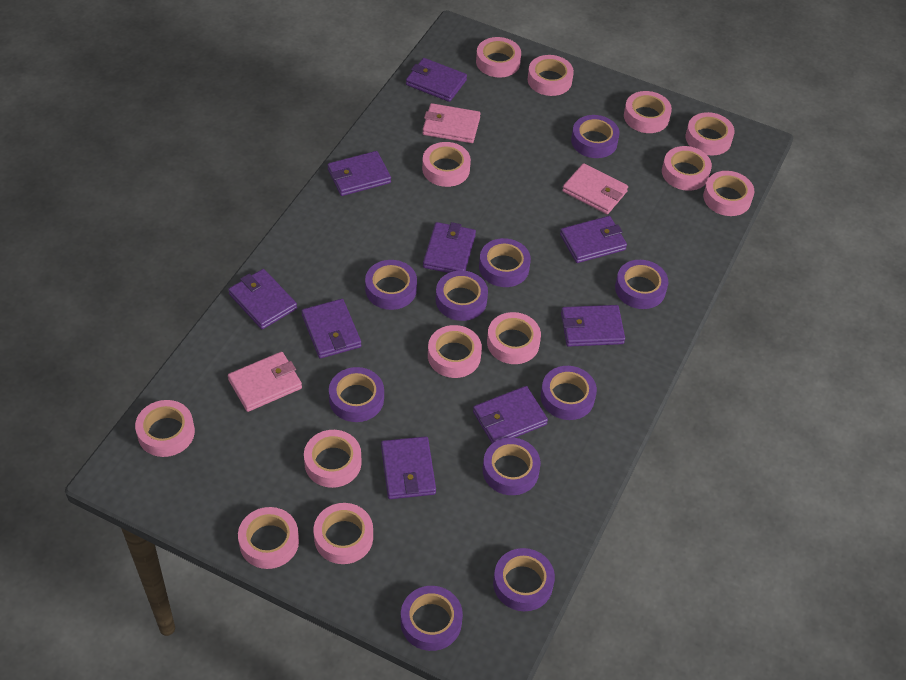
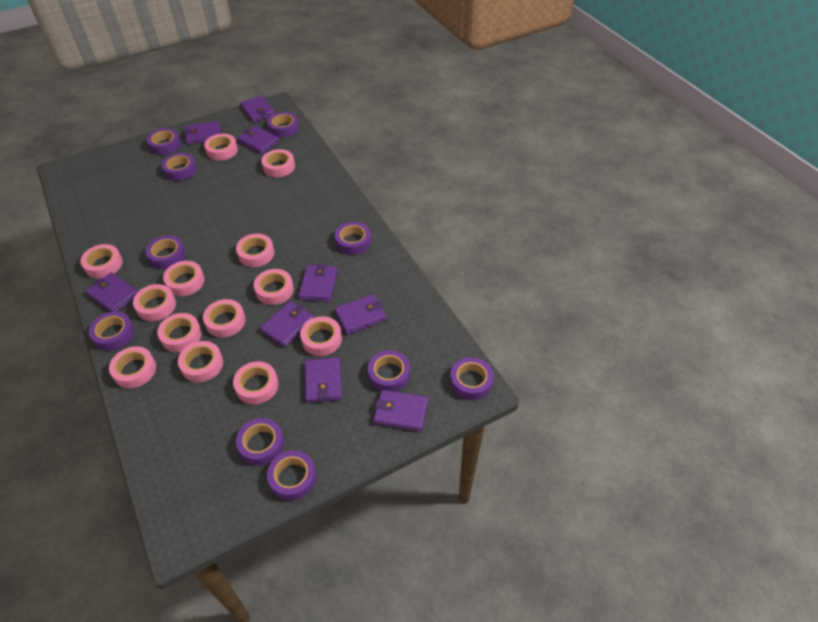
pink wallet: 3 -> 0

